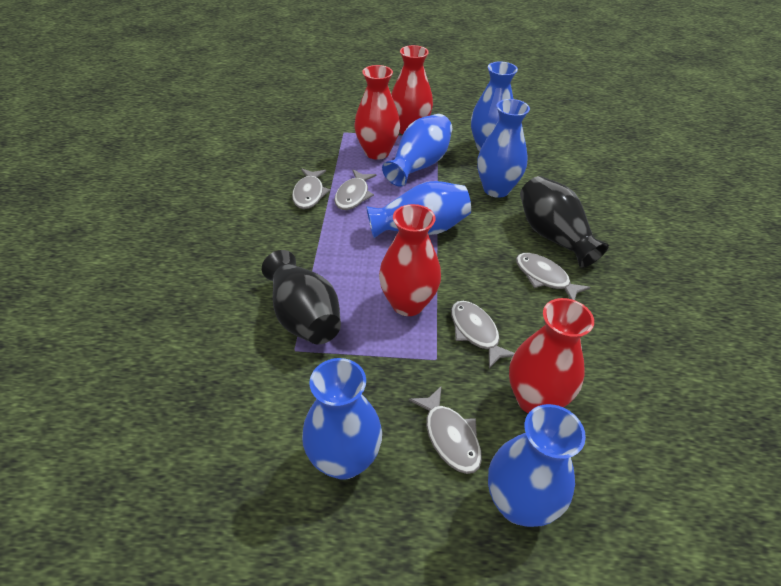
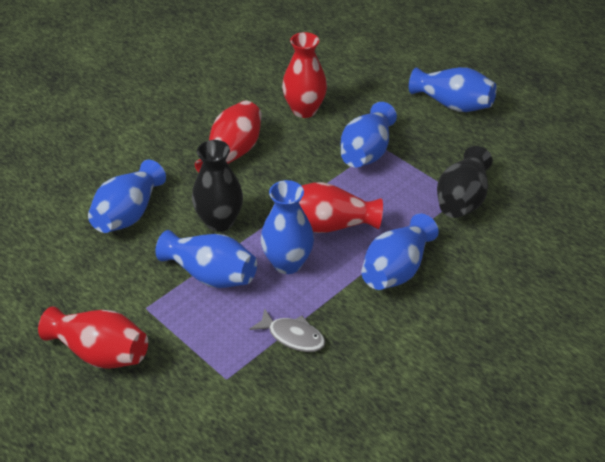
grey fish: 5 -> 1

